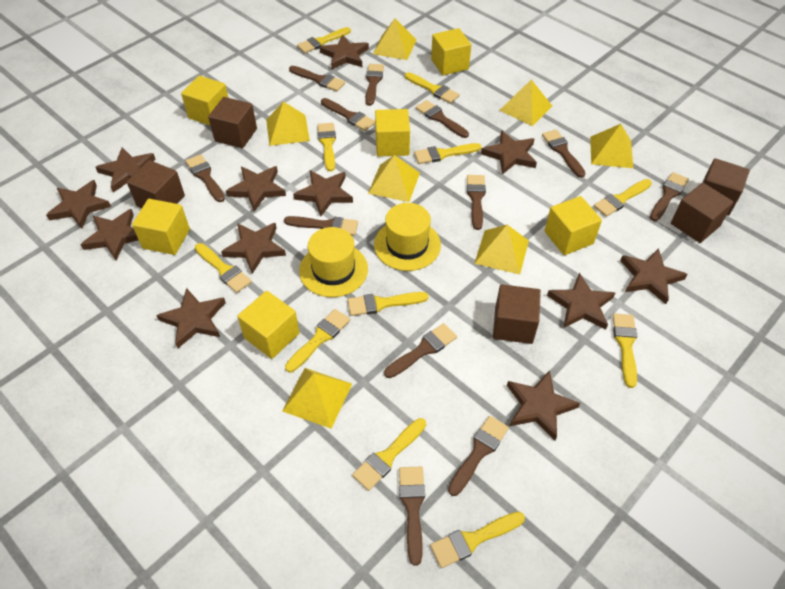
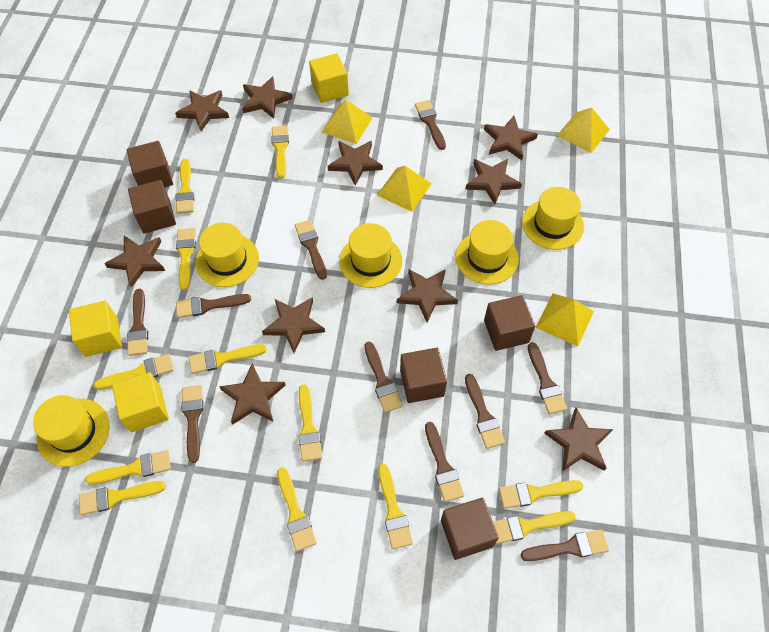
brown brush: 12 -> 10
brown star: 12 -> 10
yellow brush: 11 -> 12
yellow cube: 6 -> 3
yellow hat: 2 -> 5
yellow pyramid: 7 -> 4

